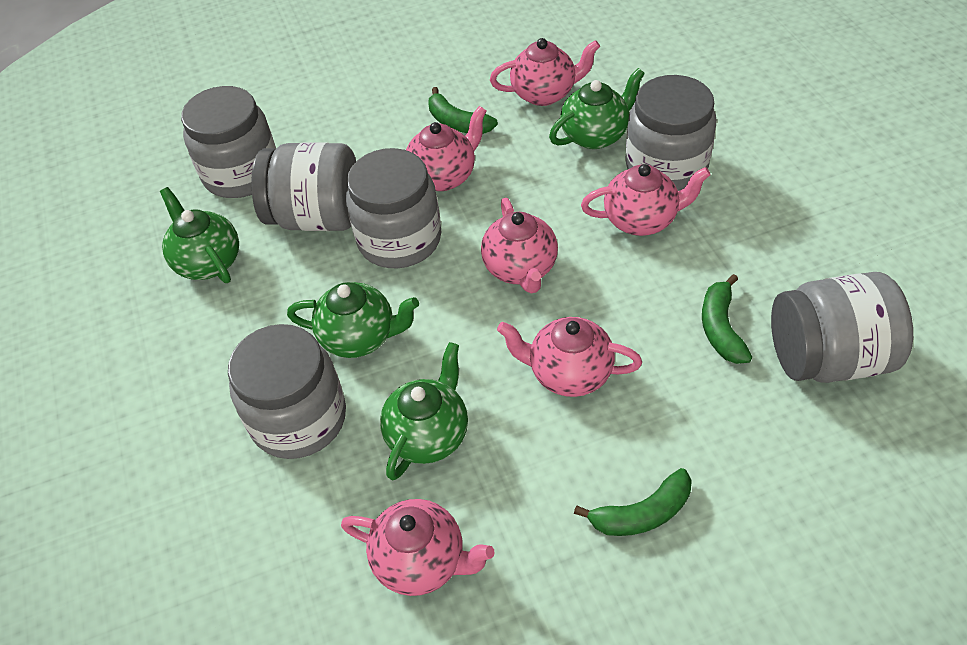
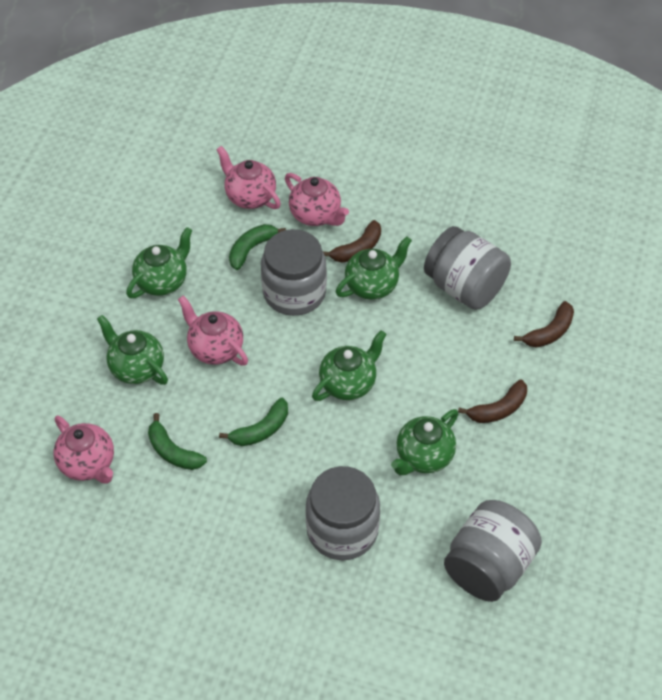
brown banana: 0 -> 3
green teapot: 4 -> 5
grey jar: 6 -> 4
pink teapot: 6 -> 4

